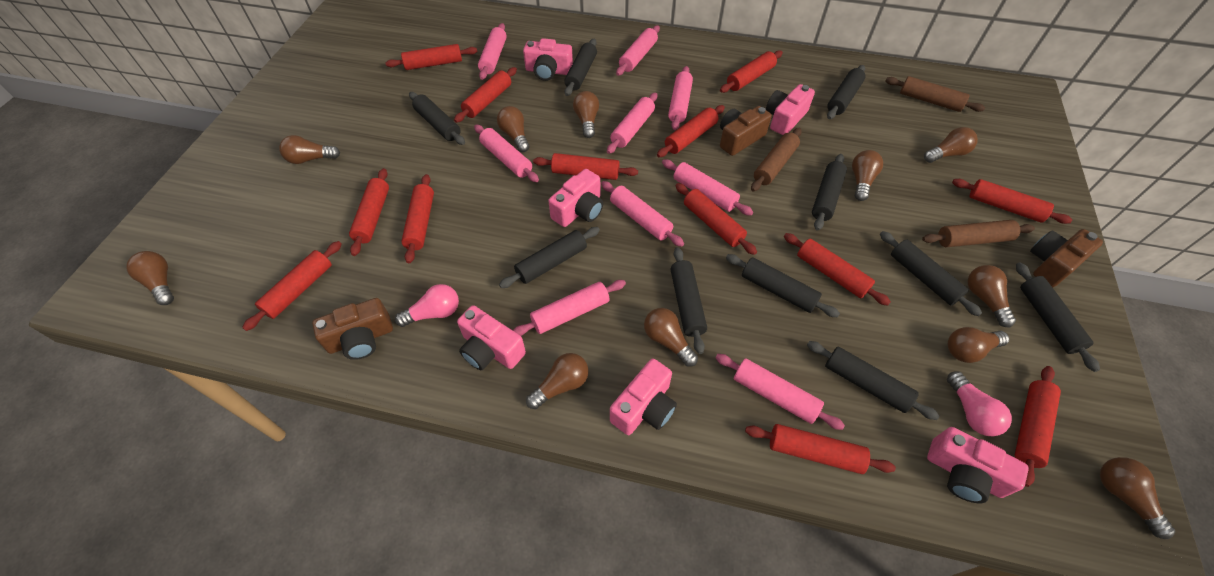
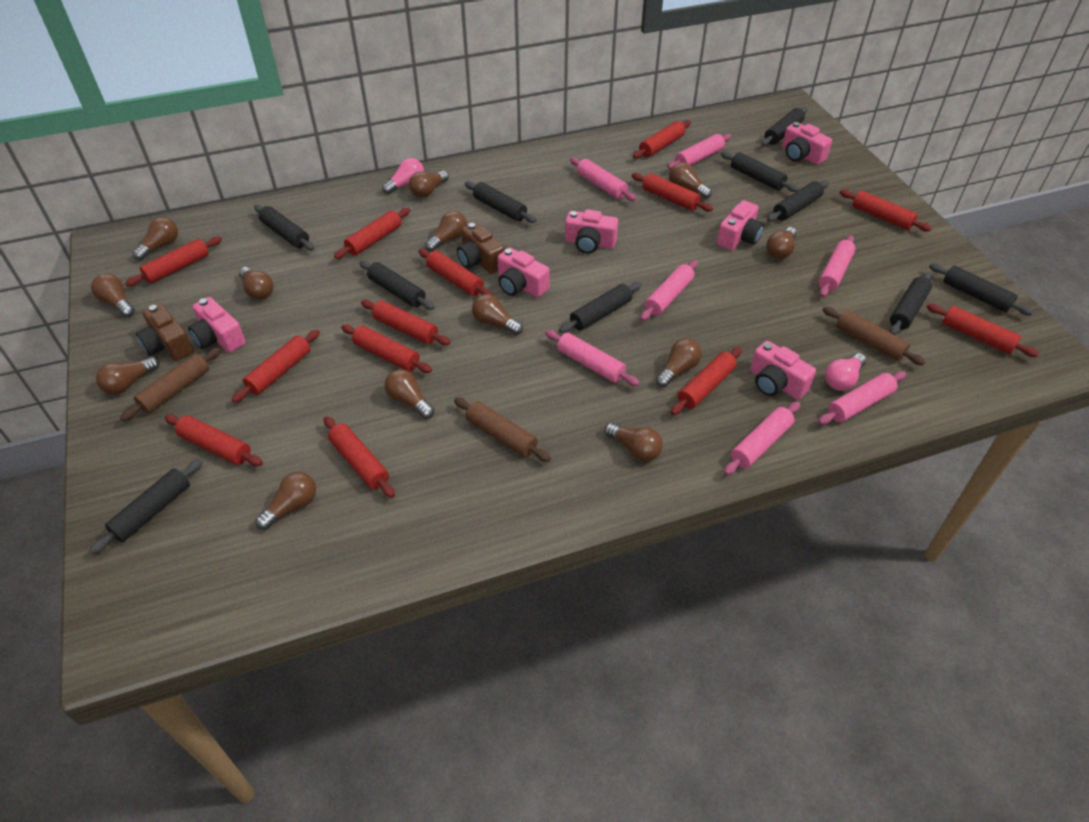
brown camera: 3 -> 2
brown light bulb: 11 -> 13
pink rolling pin: 9 -> 7

